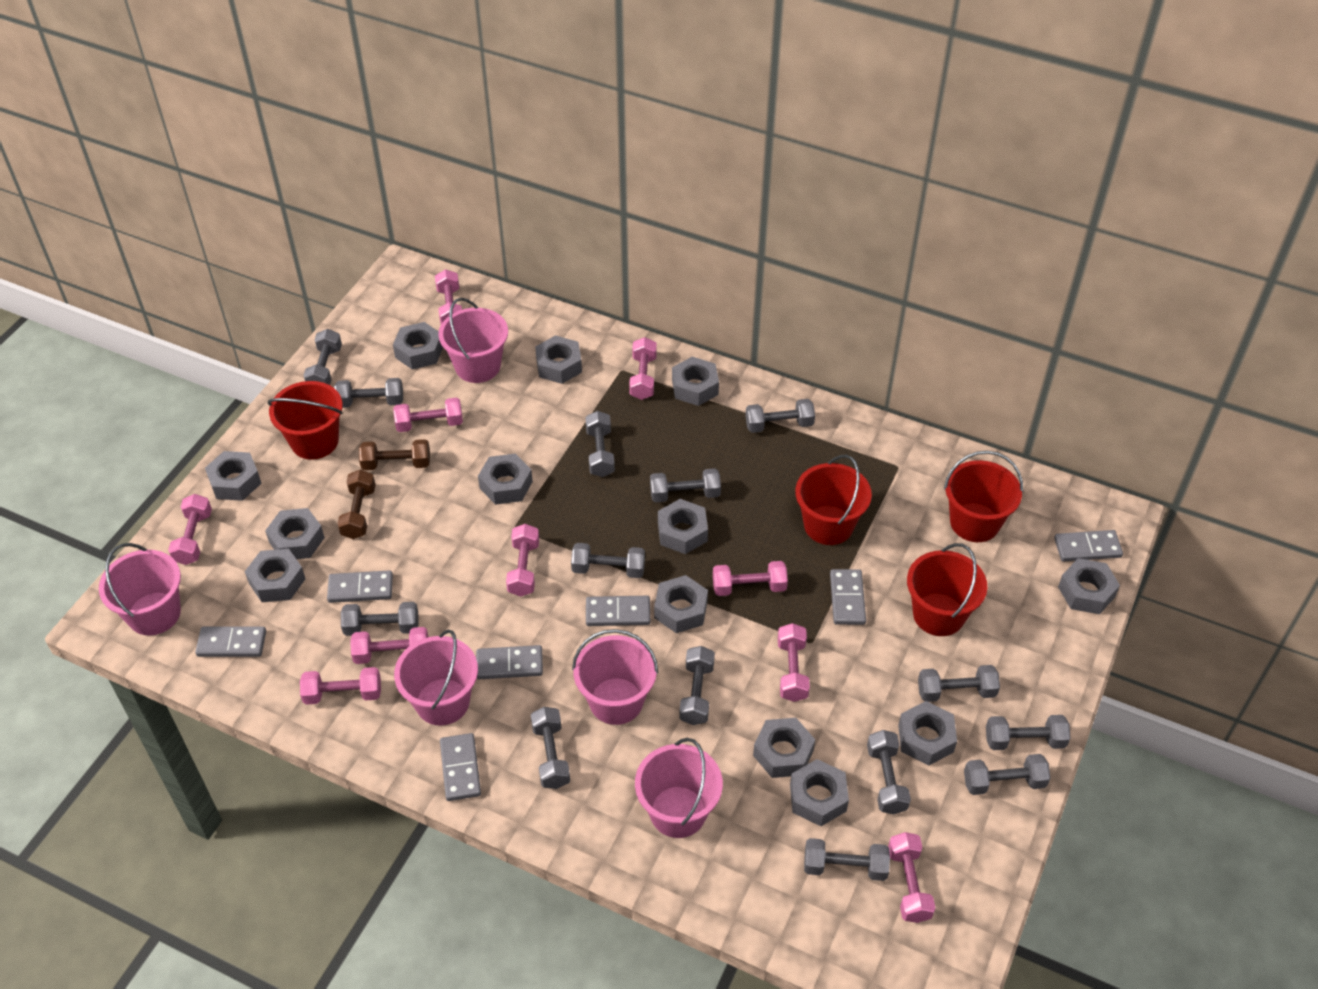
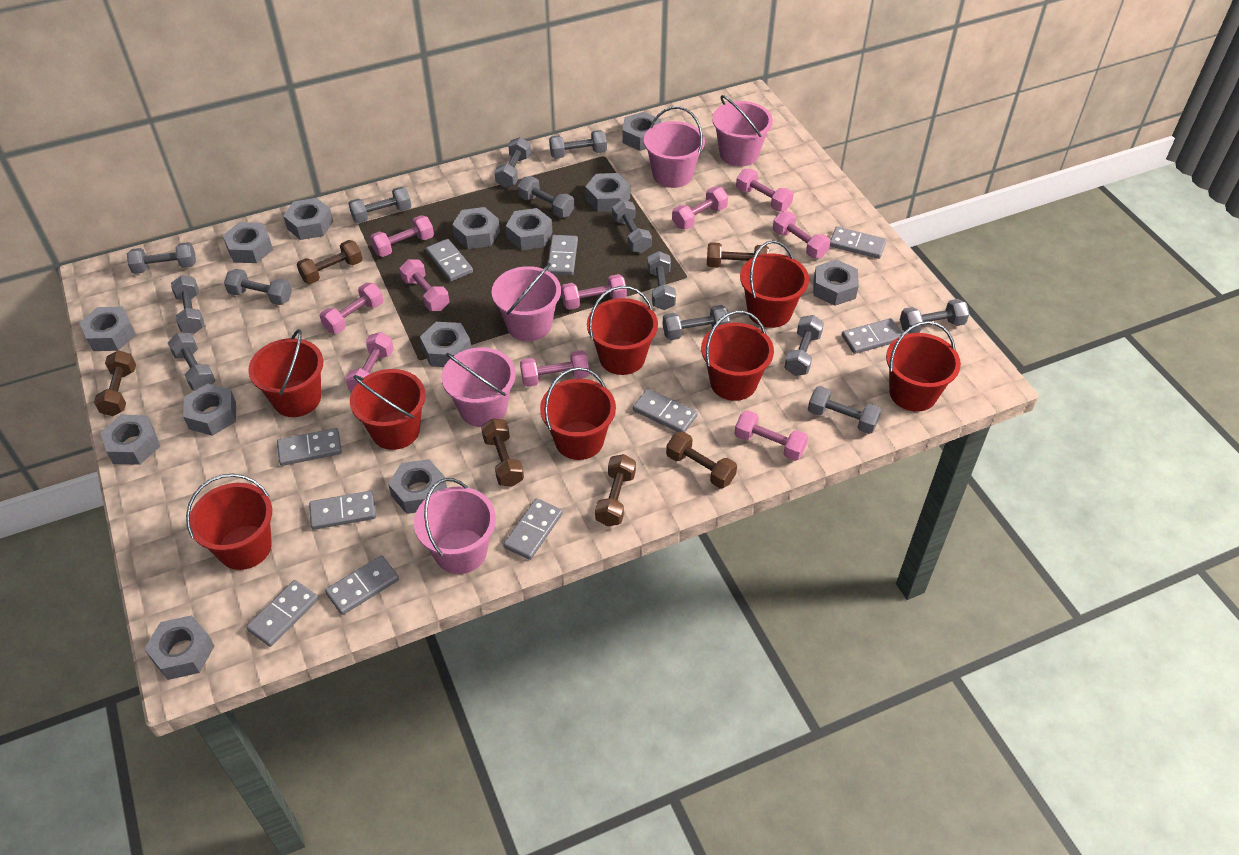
brown dumbbell: 2 -> 6
grey domino: 7 -> 10
red bucket: 4 -> 8

